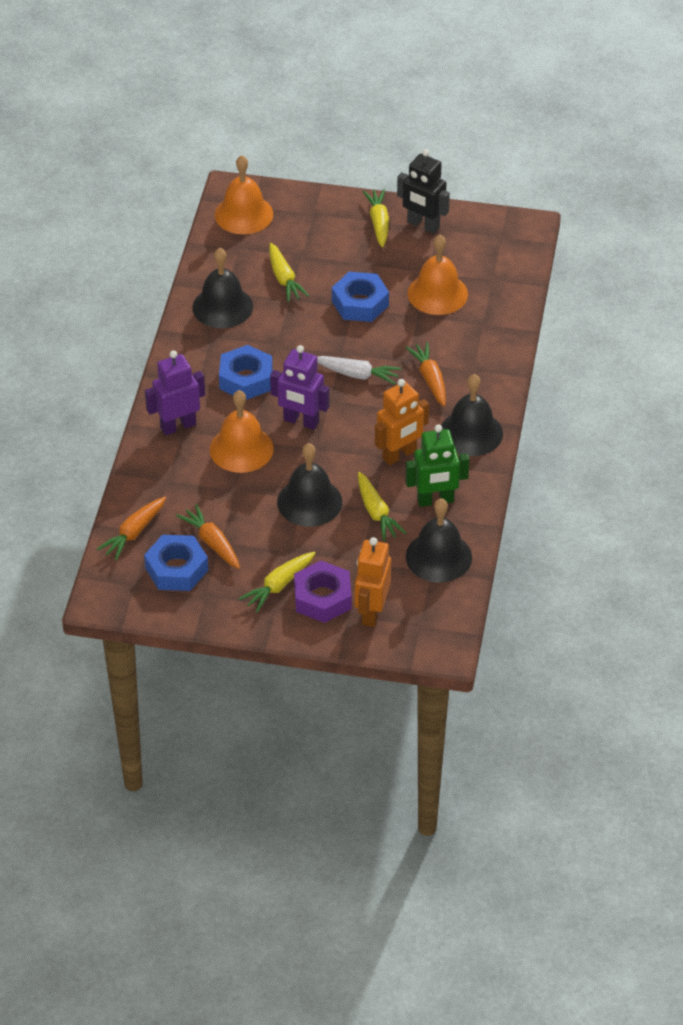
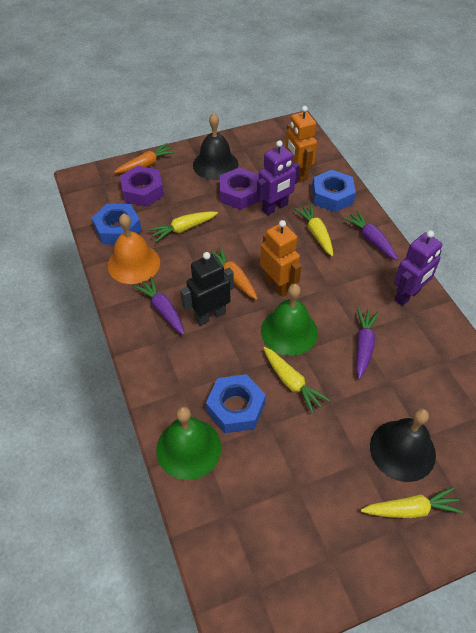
black bell: 4 -> 2
green bell: 0 -> 2
green robot: 1 -> 0
orange bell: 3 -> 1
orange carrot: 3 -> 2
purple carrot: 0 -> 3
purple nut: 1 -> 2
white carrot: 1 -> 0

